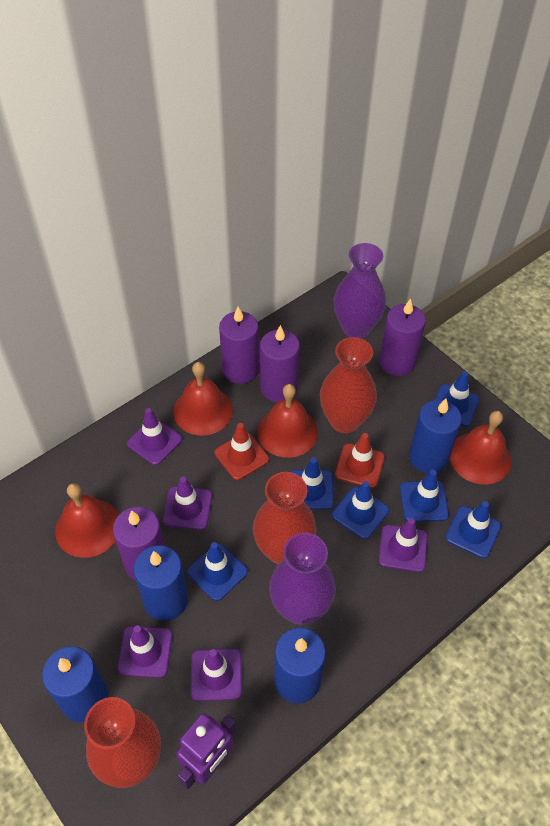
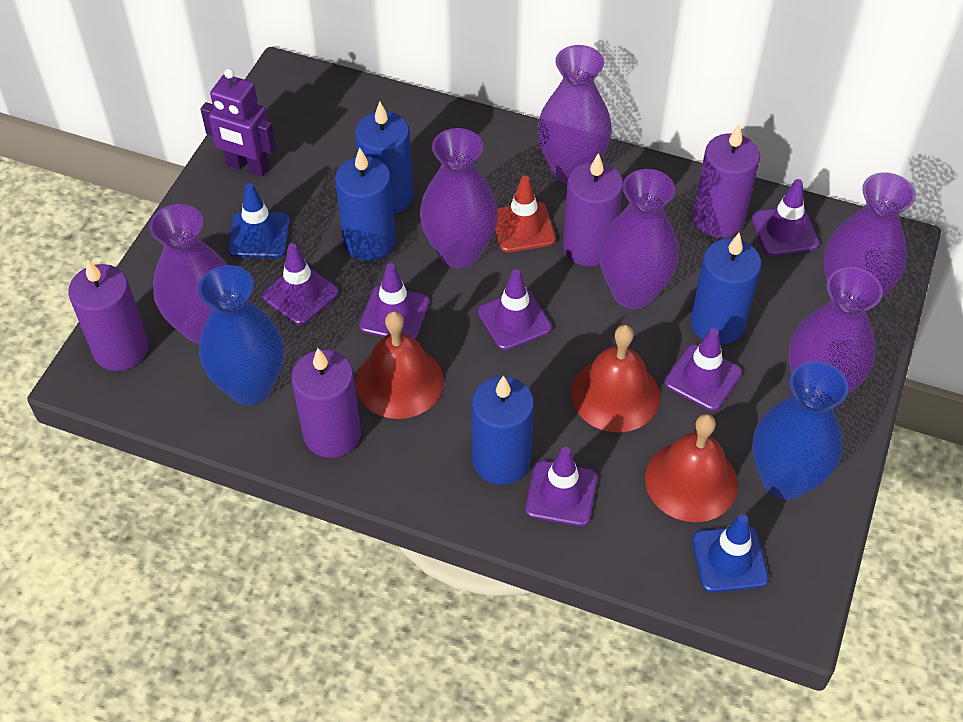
blue traffic cone: 6 -> 2
blue vase: 0 -> 2
purple traffic cone: 5 -> 6
purple vase: 2 -> 6
red bell: 4 -> 3
red traffic cone: 2 -> 1
red vase: 3 -> 0

